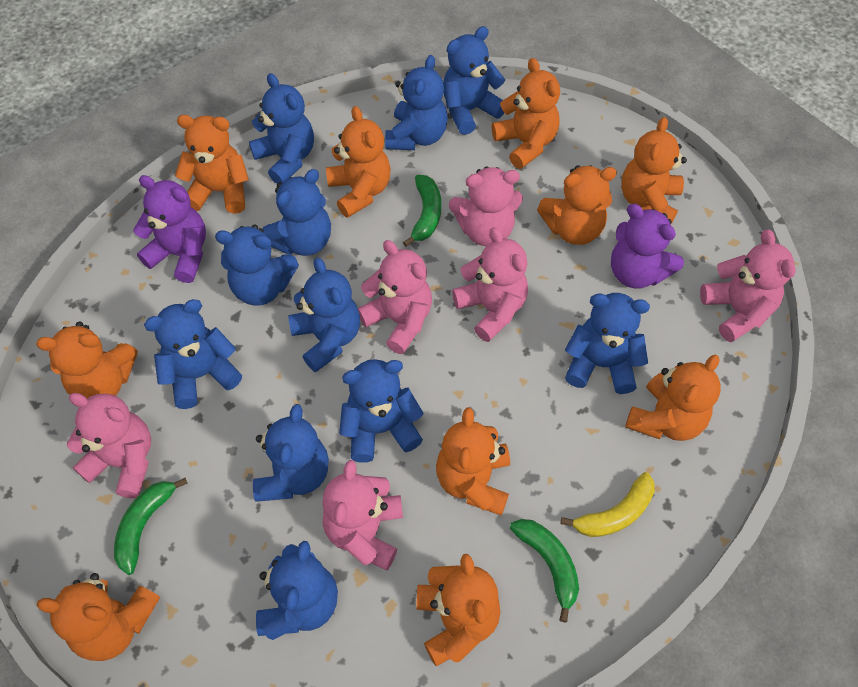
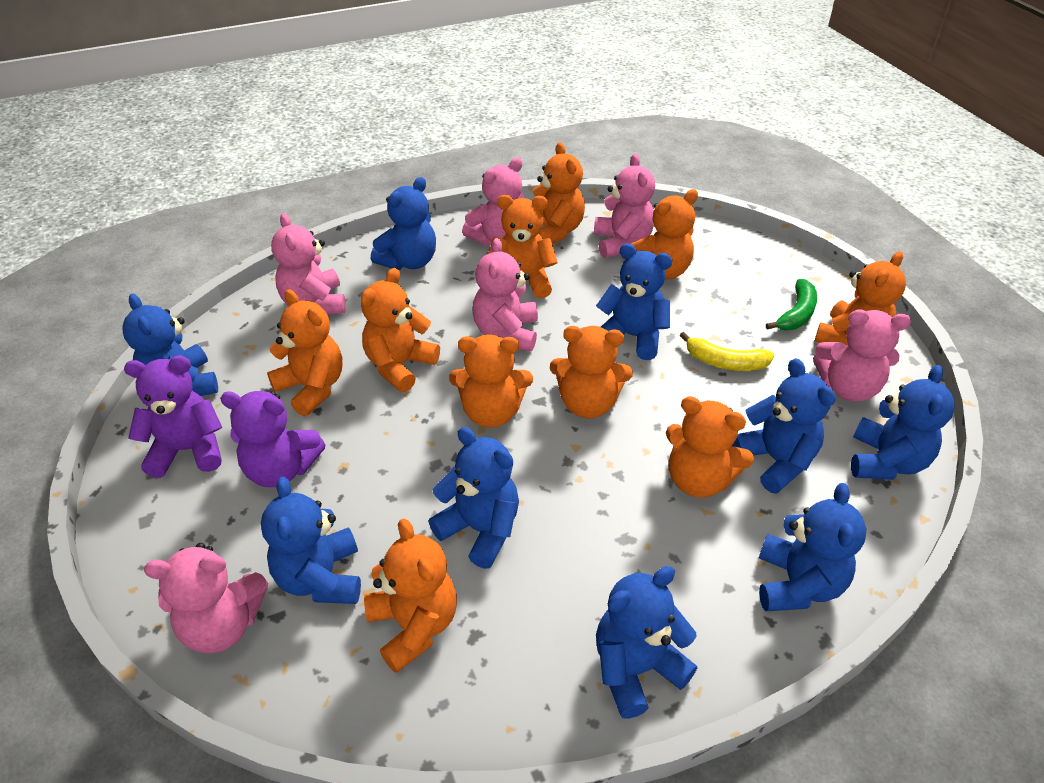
blue teddy bear: 11 -> 9
green banana: 3 -> 1

